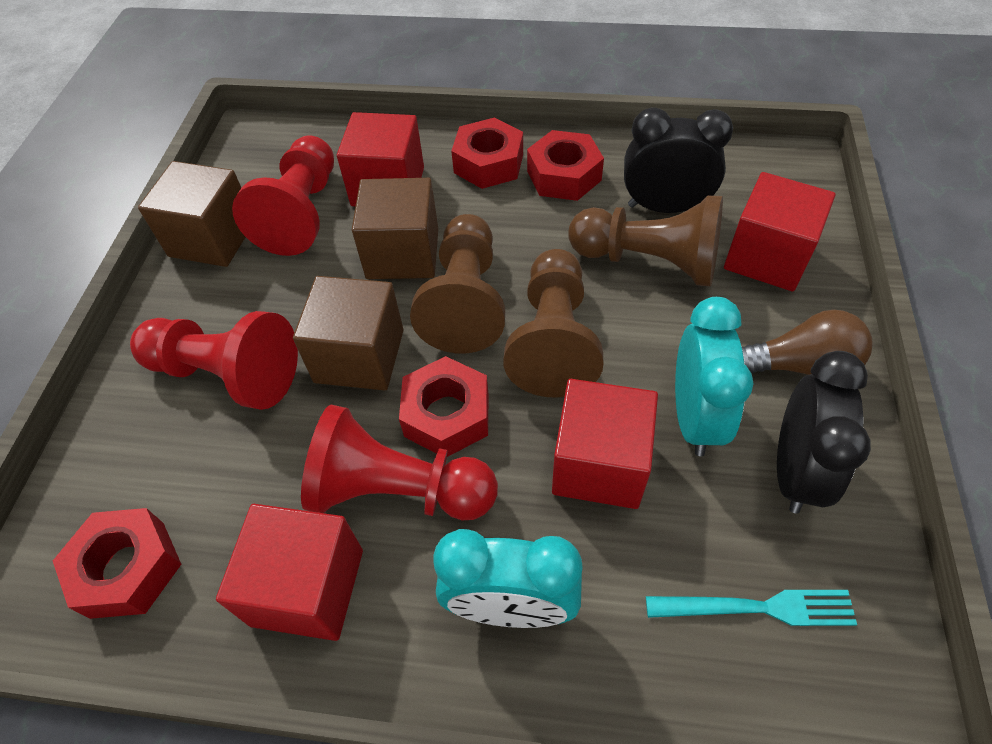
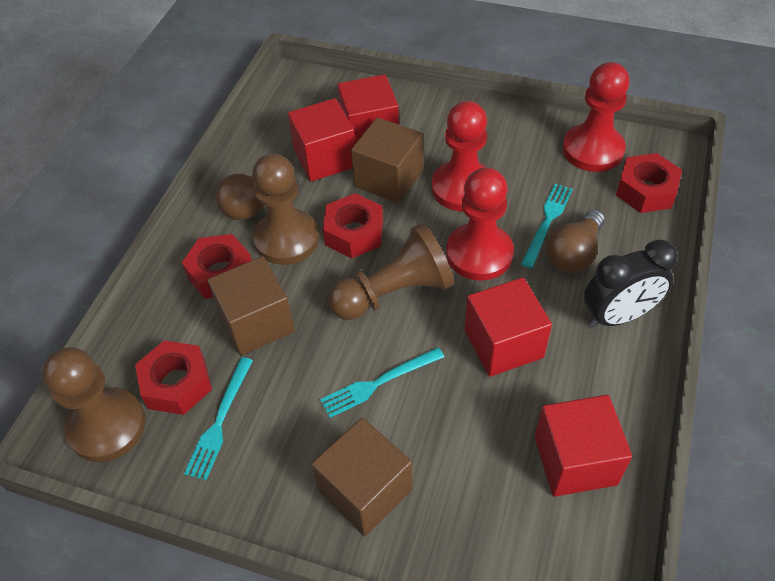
black clock: 2 -> 1
brown light bulb: 1 -> 2
turquoise clock: 2 -> 0
turquoise fork: 1 -> 3

